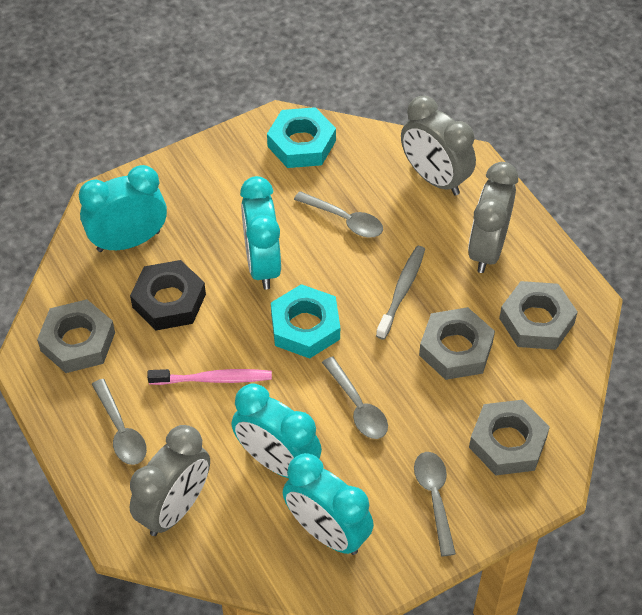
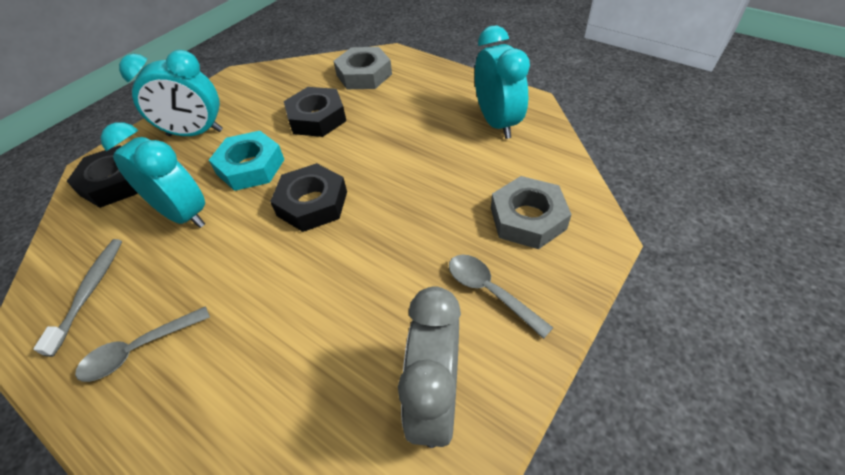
black nut: 1 -> 3
grey clock: 3 -> 1
grey nut: 4 -> 2
grey spoon: 4 -> 2
pink toothbrush: 1 -> 0
turquoise clock: 4 -> 3
turquoise nut: 2 -> 1

